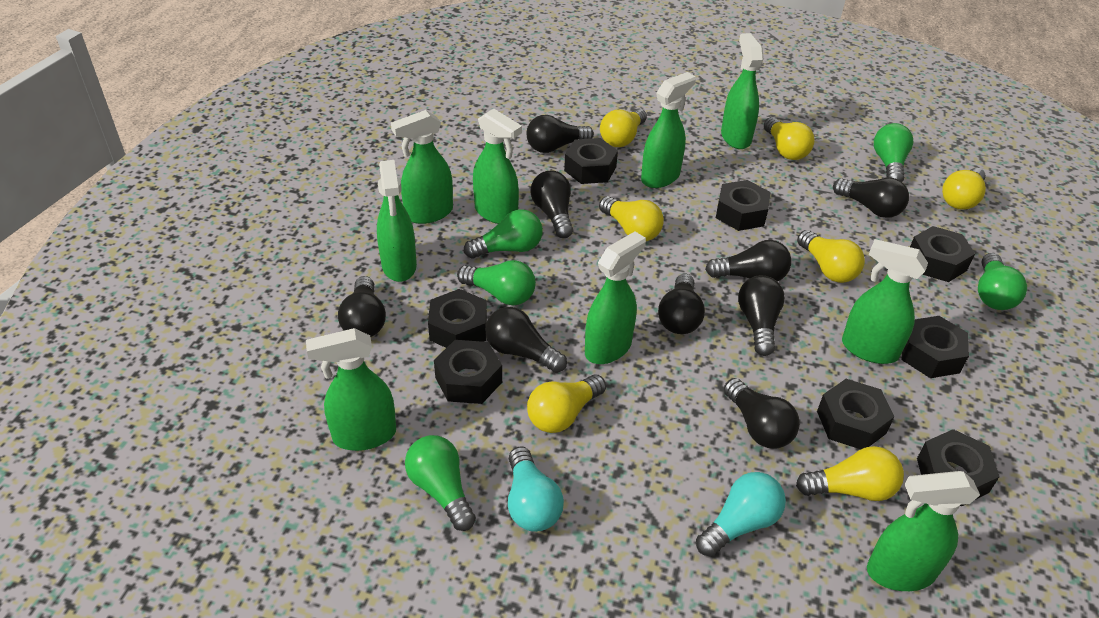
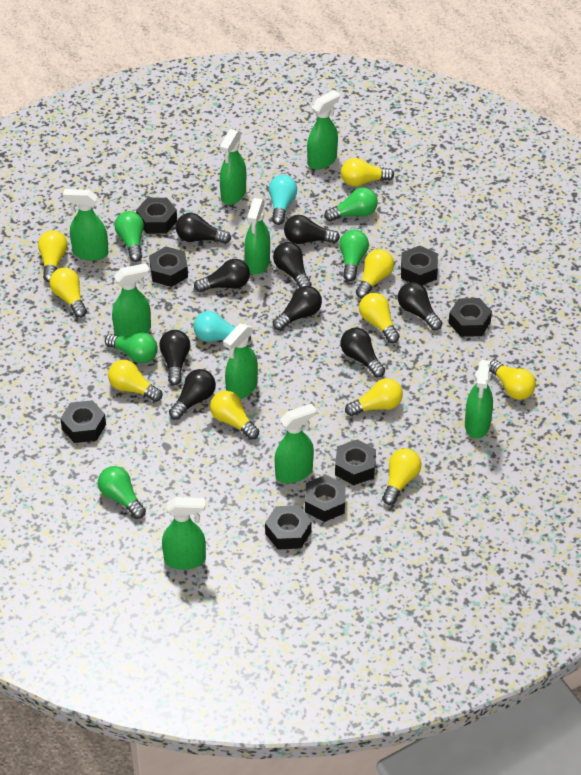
yellow light bulb: 7 -> 10

